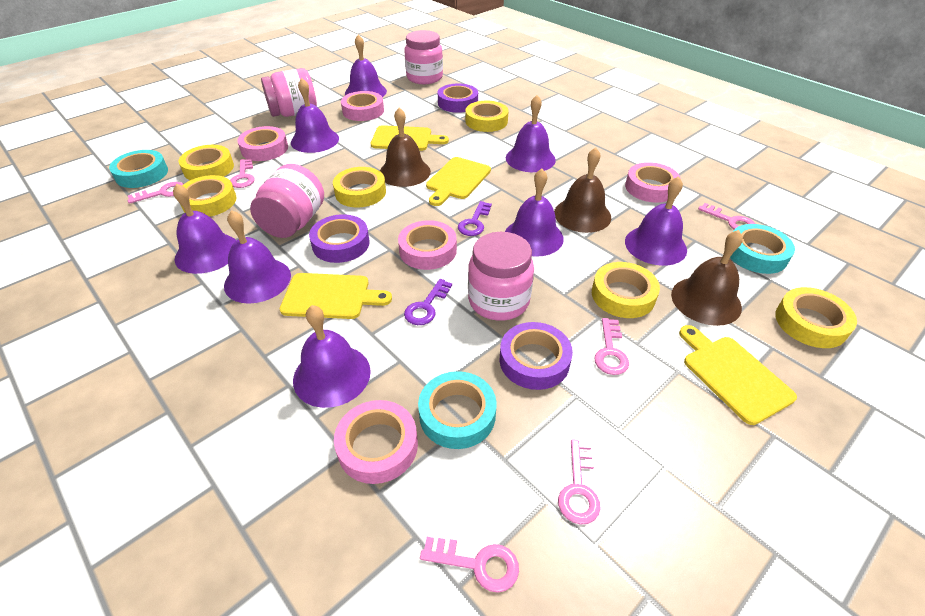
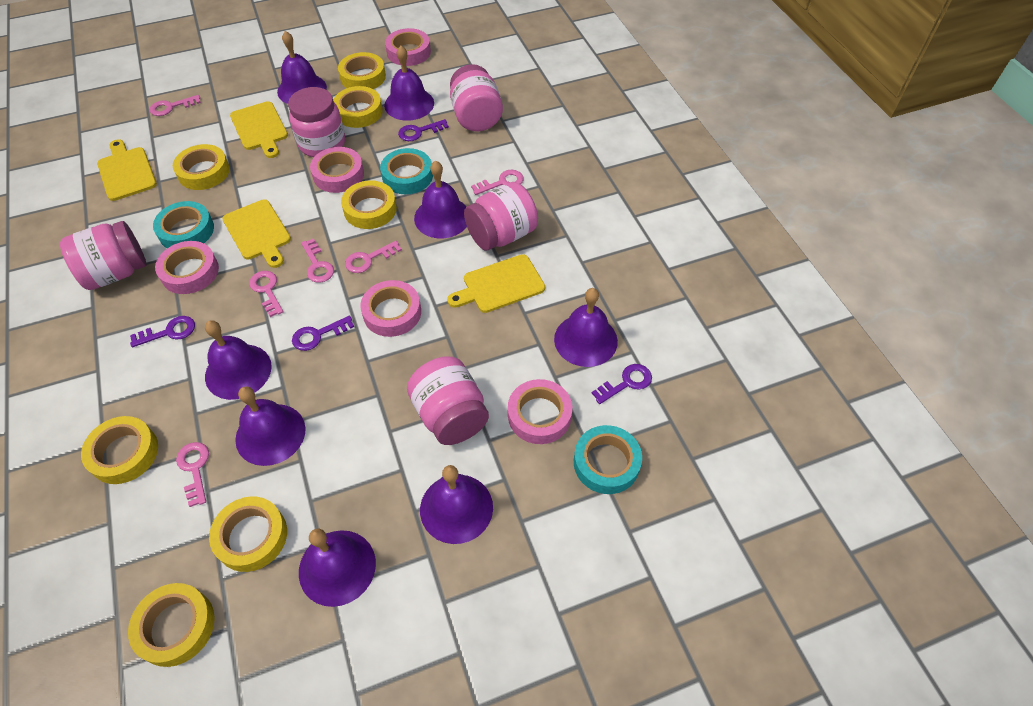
brown bell: 3 -> 0
pink jar: 4 -> 5
purple key: 2 -> 4
purple tape: 3 -> 0
yellow tape: 6 -> 7

